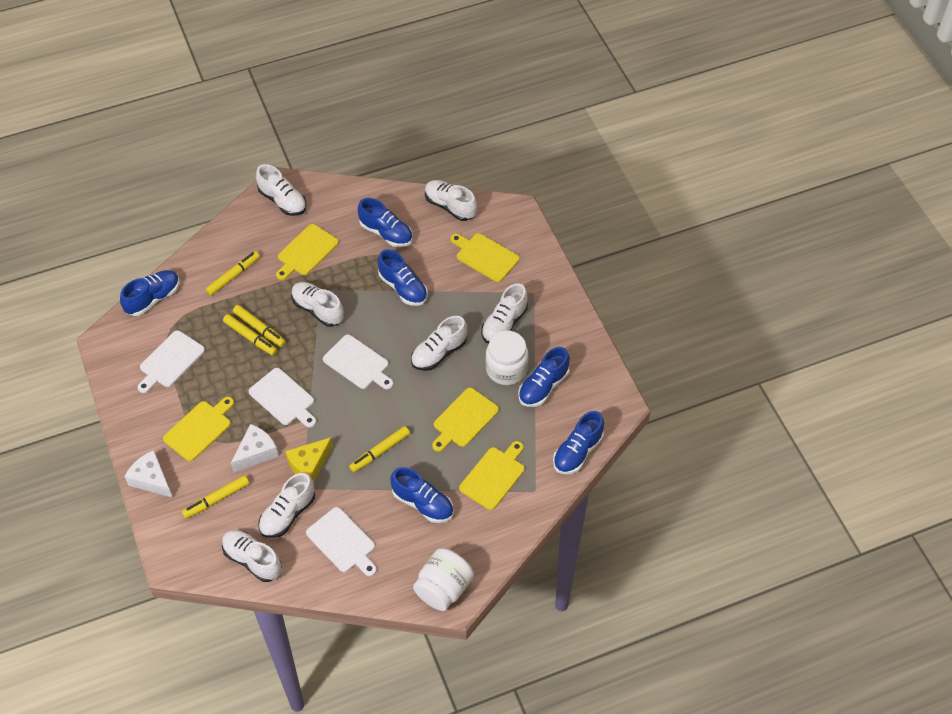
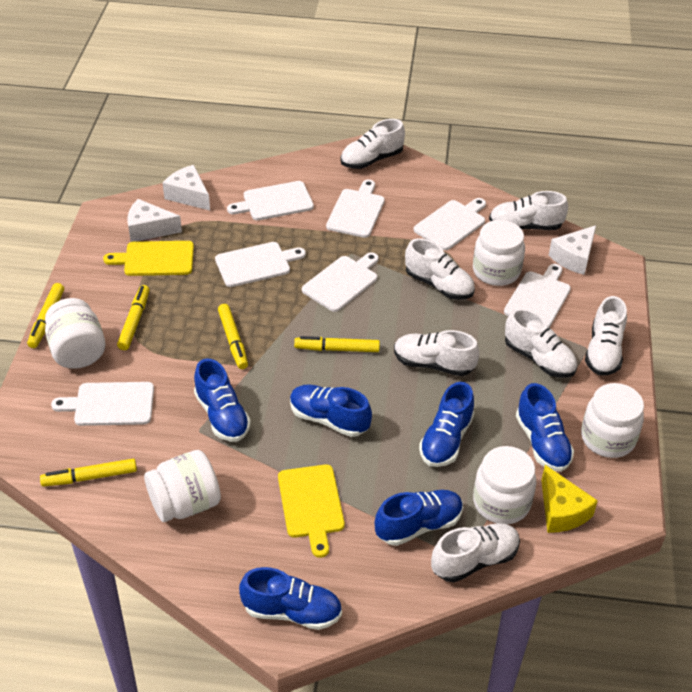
white cheese: 2 -> 3
white cutting board: 4 -> 7
white jar: 2 -> 5
yellow cutting board: 5 -> 2

